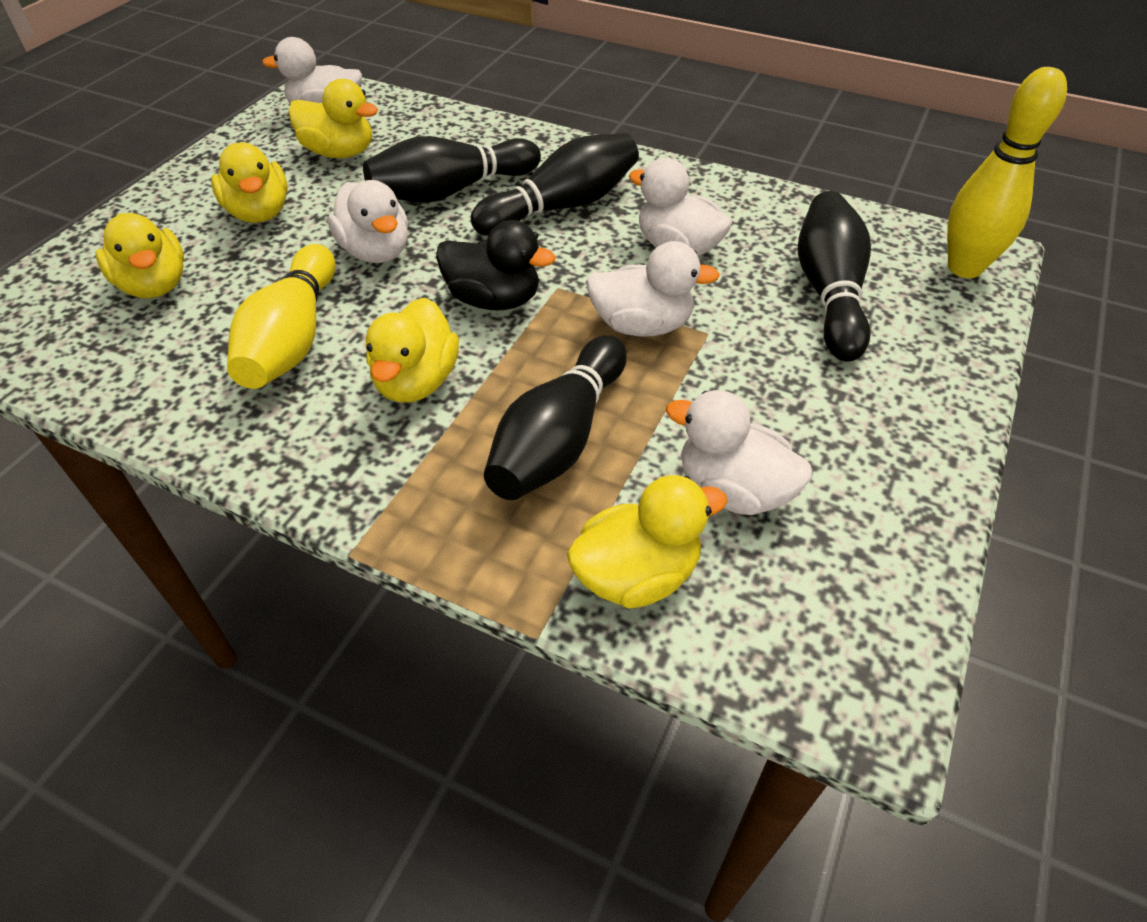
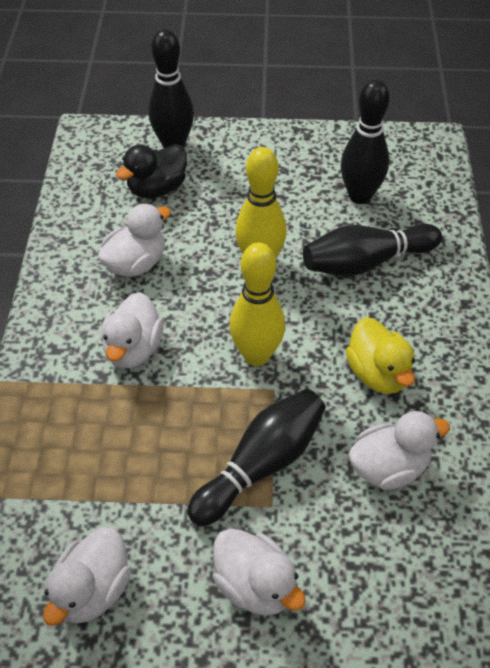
yellow duck: 5 -> 1

